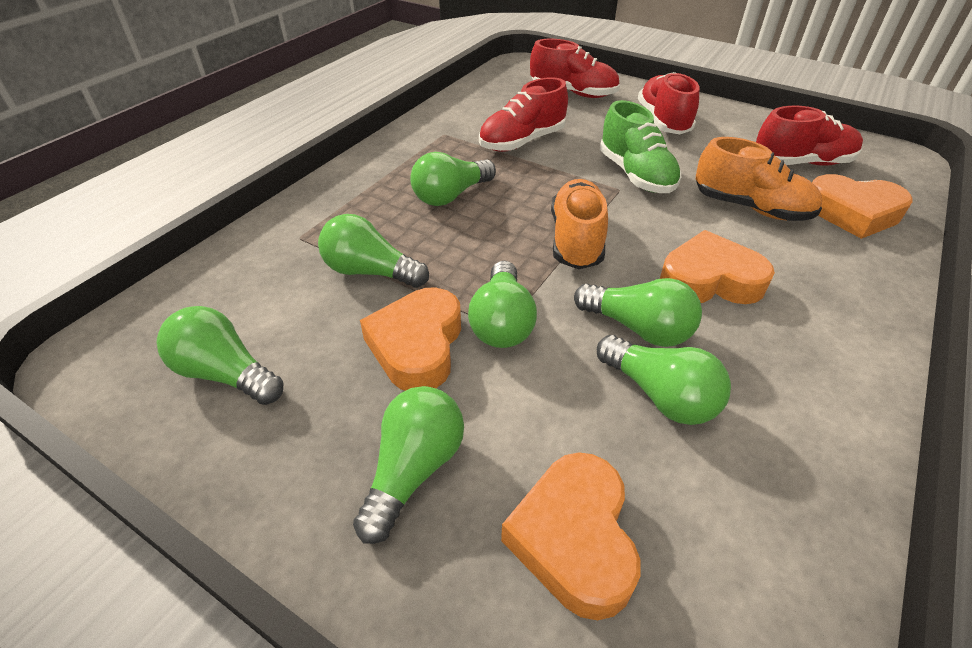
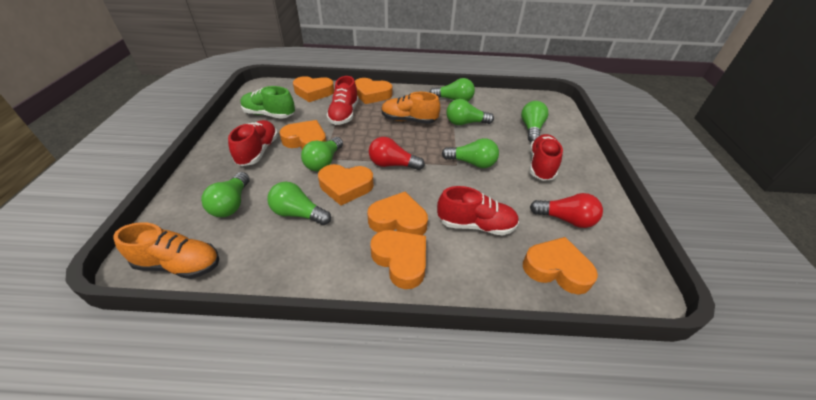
orange heart: 4 -> 7
red light bulb: 0 -> 2

